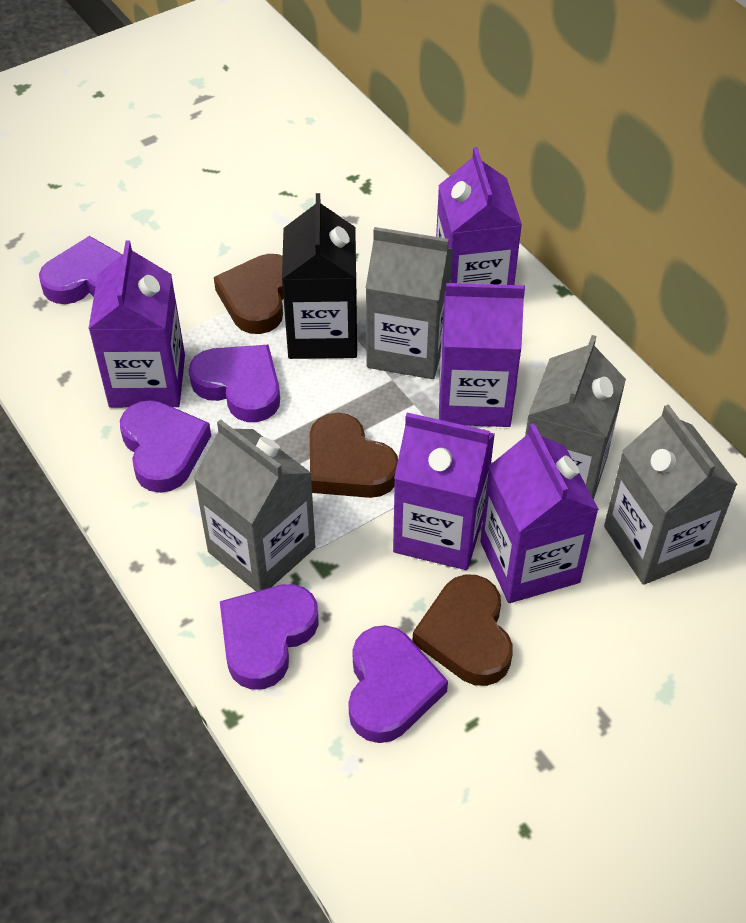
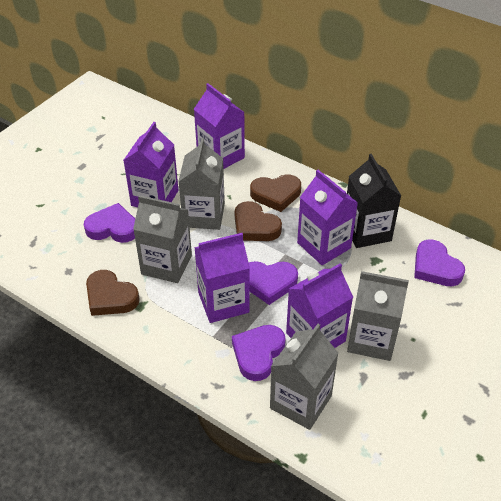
purple heart: 5 -> 4

